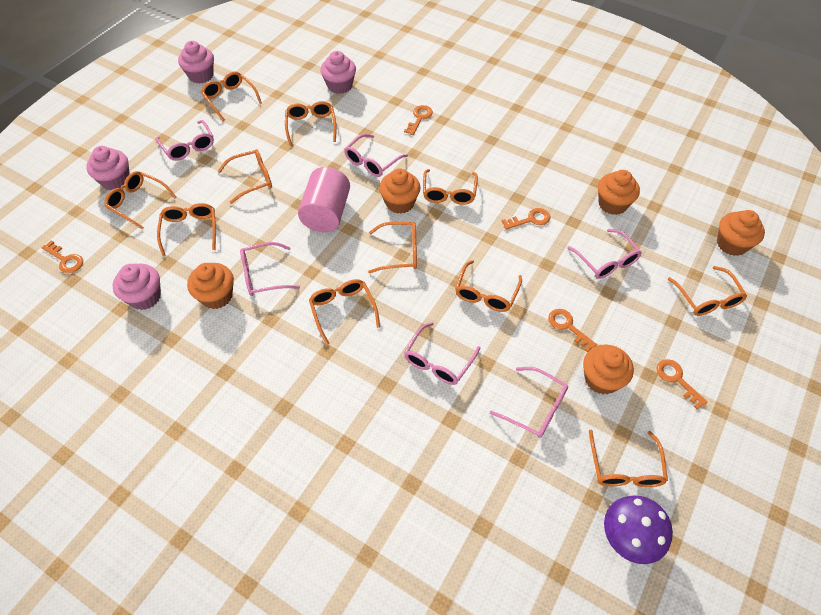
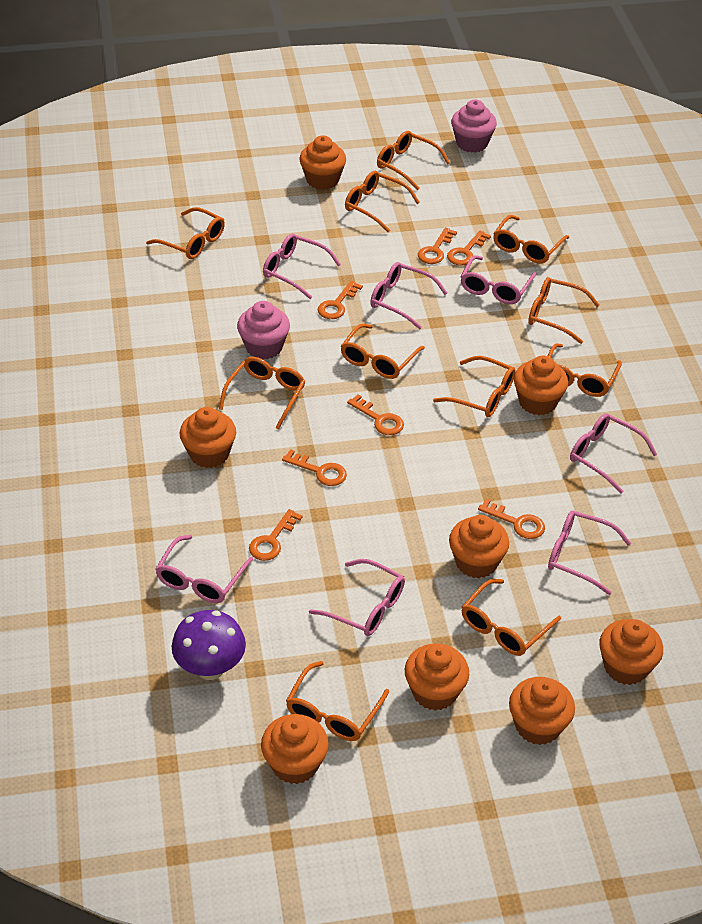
orange cupcake: 5 -> 8
orange key: 5 -> 7
pink cupcake: 4 -> 2
pink cylinder: 1 -> 0
pink glasses: 6 -> 7

